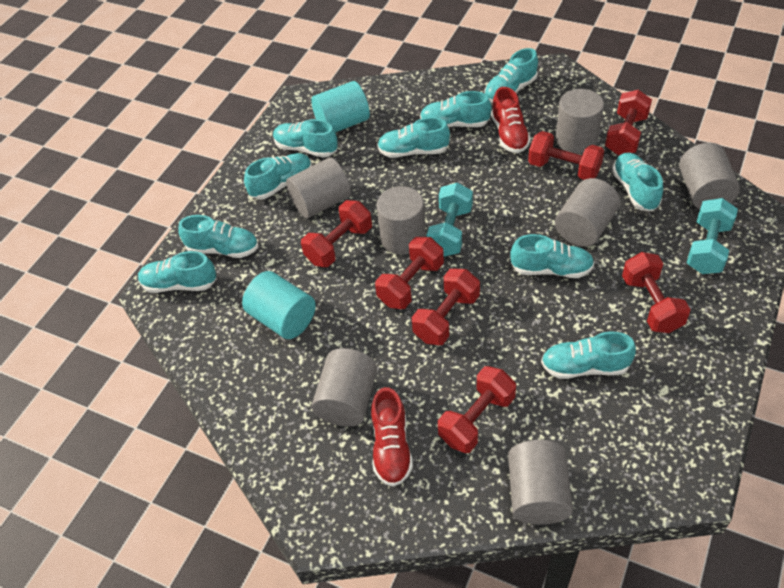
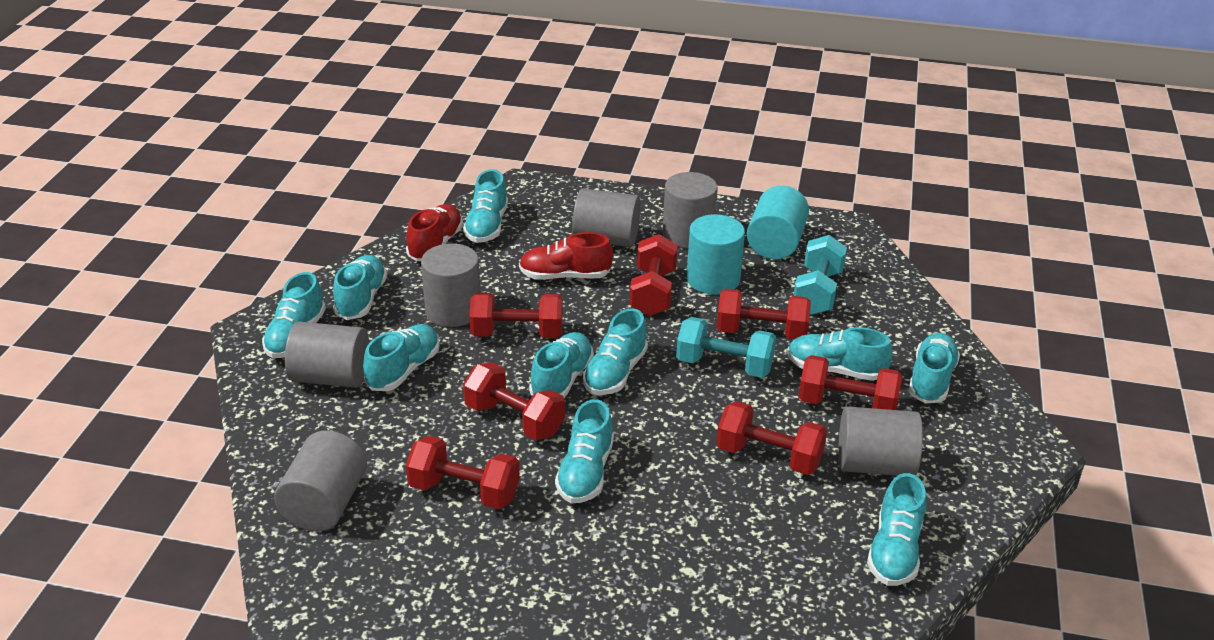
grey cylinder: 7 -> 6

